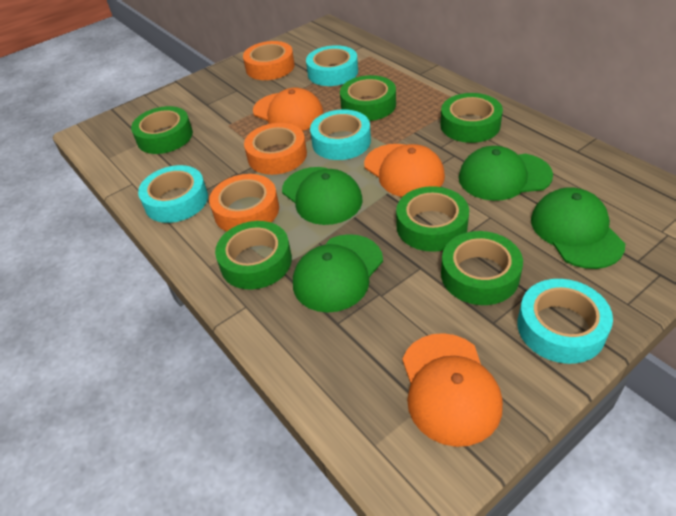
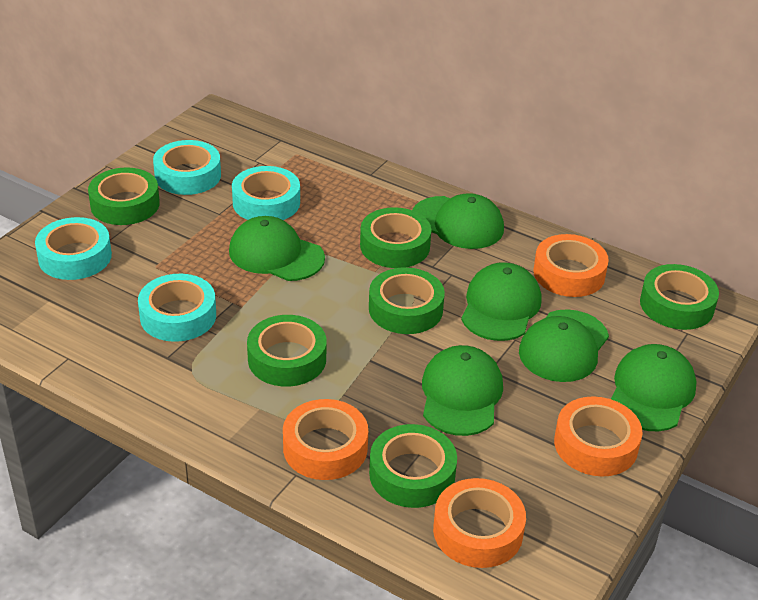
green cap: 4 -> 6
orange cap: 3 -> 0
orange tape: 3 -> 4

